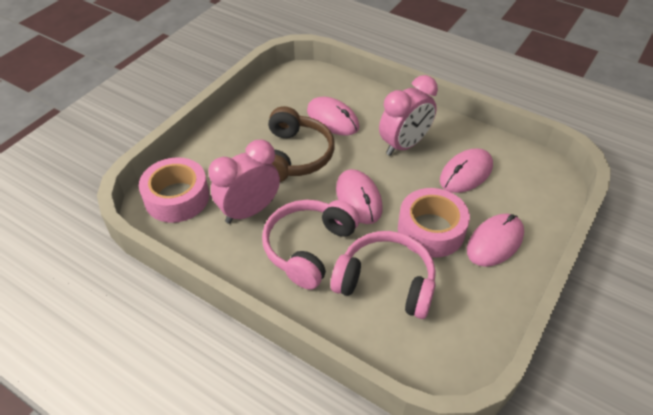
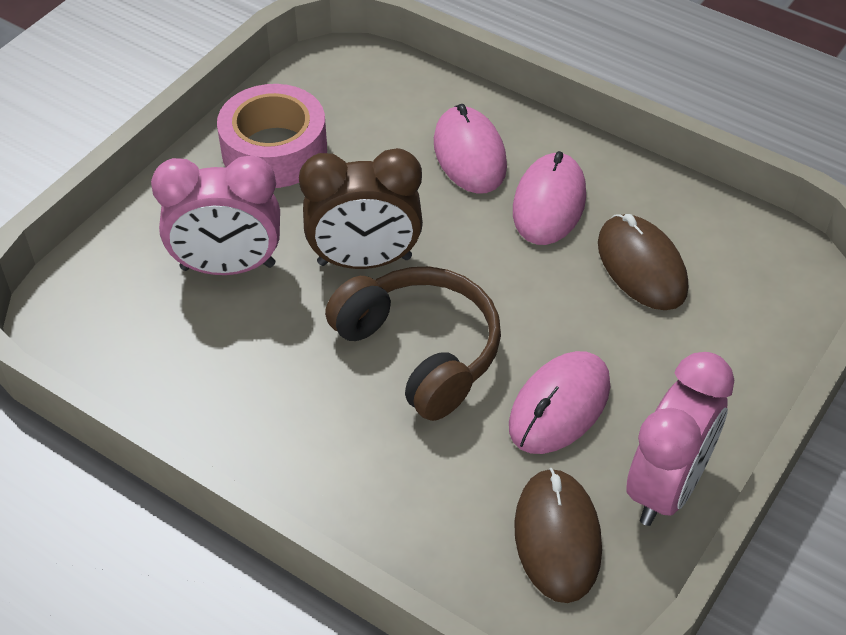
brown clock: 0 -> 1
brown mouse: 0 -> 2
pink headphones: 2 -> 0
pink mouse: 4 -> 3
pink tape: 2 -> 1

